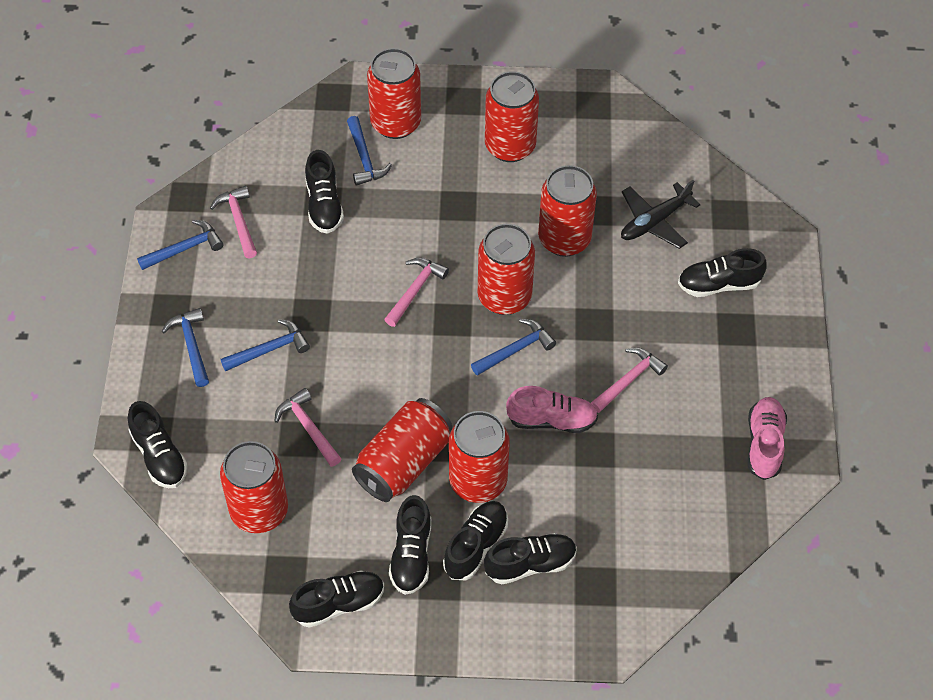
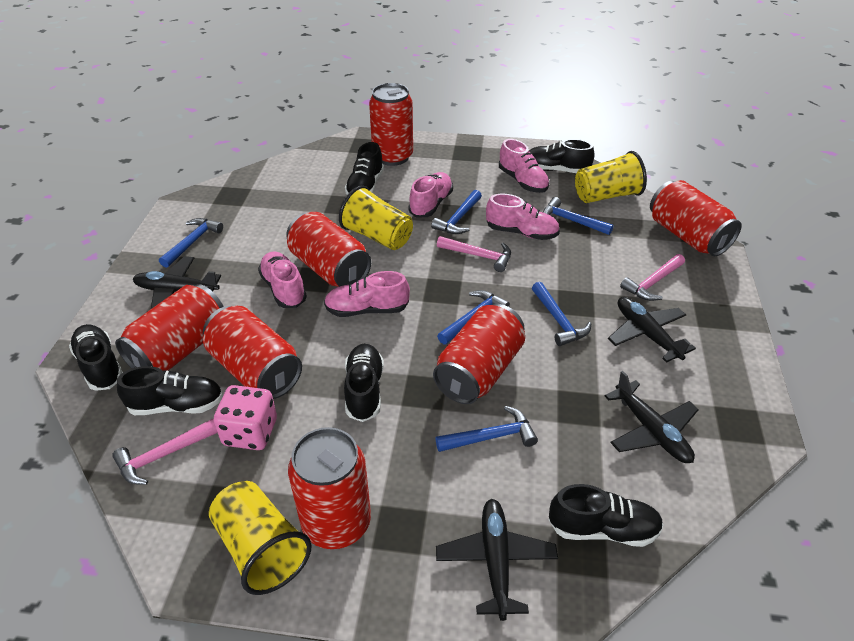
black plane: 1 -> 4
black shoe: 7 -> 6
blue hammer: 5 -> 6
pink dice: 0 -> 1
pink hammer: 4 -> 3
pink shoe: 2 -> 5
yellow cup: 0 -> 3

